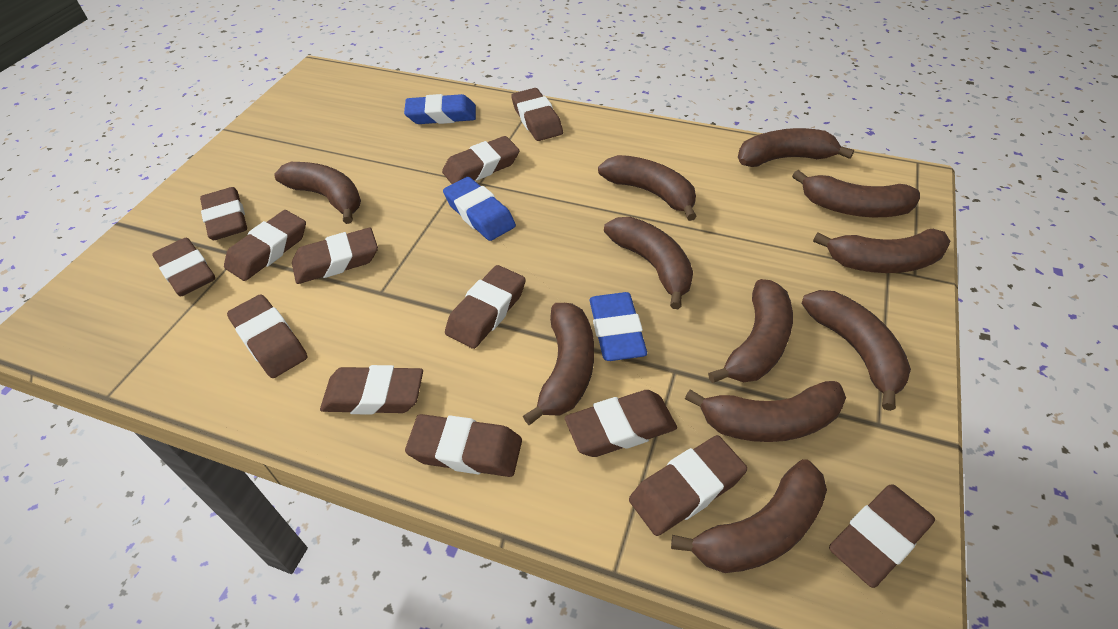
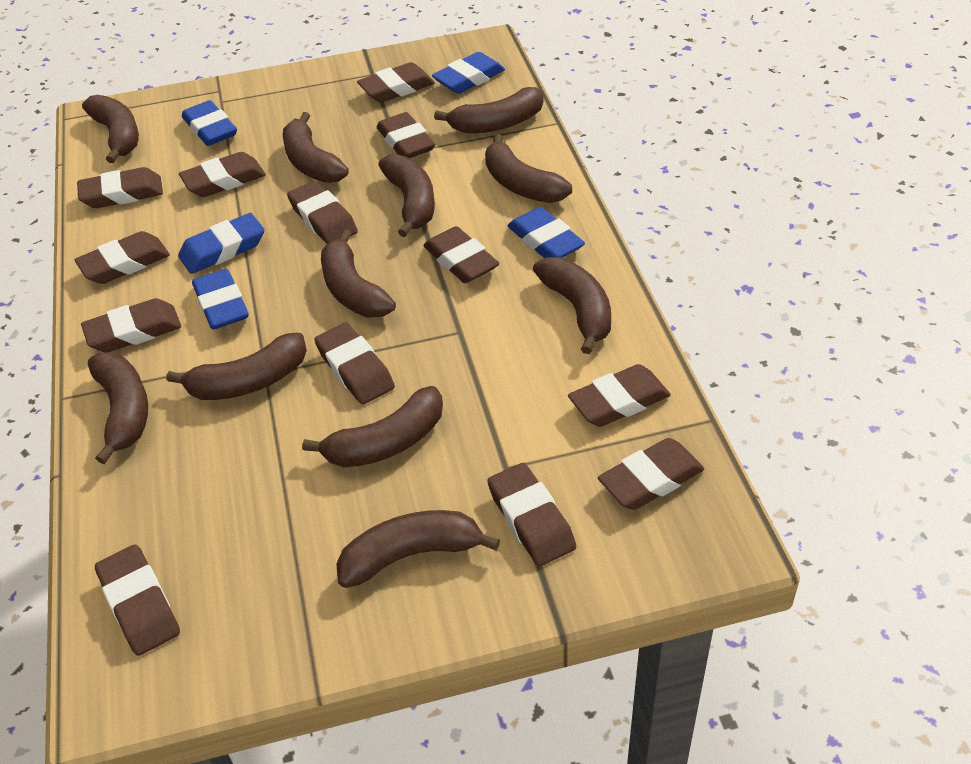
blue eraser: 3 -> 5

